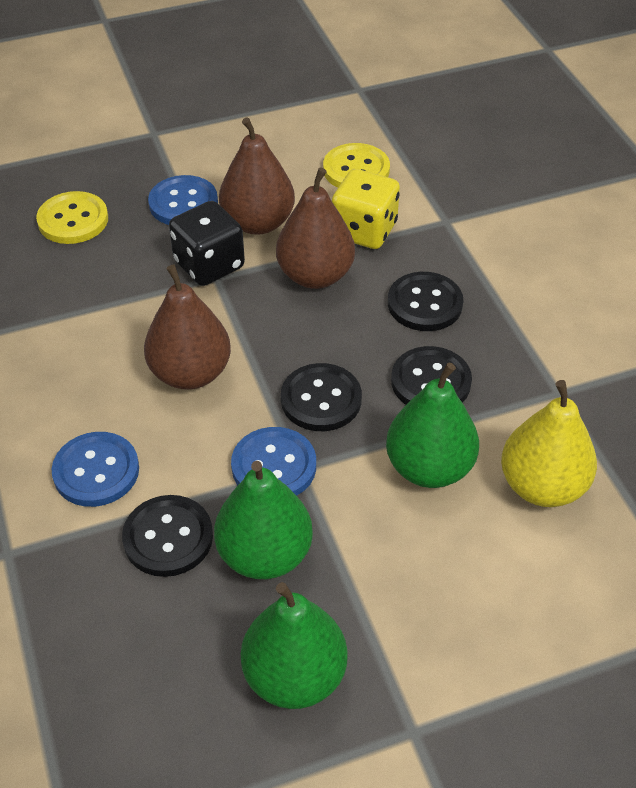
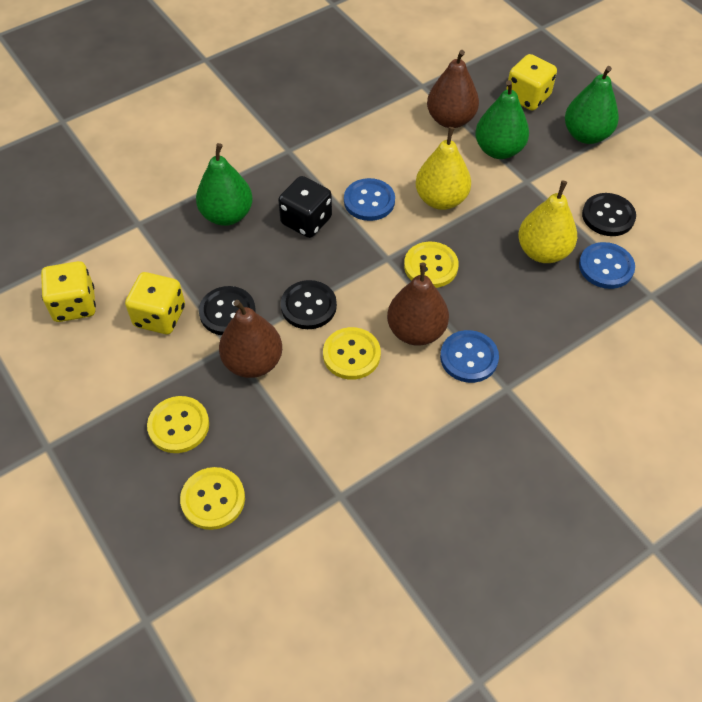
black button: 4 -> 3
yellow button: 2 -> 4
yellow dice: 1 -> 3
yellow pear: 1 -> 2

